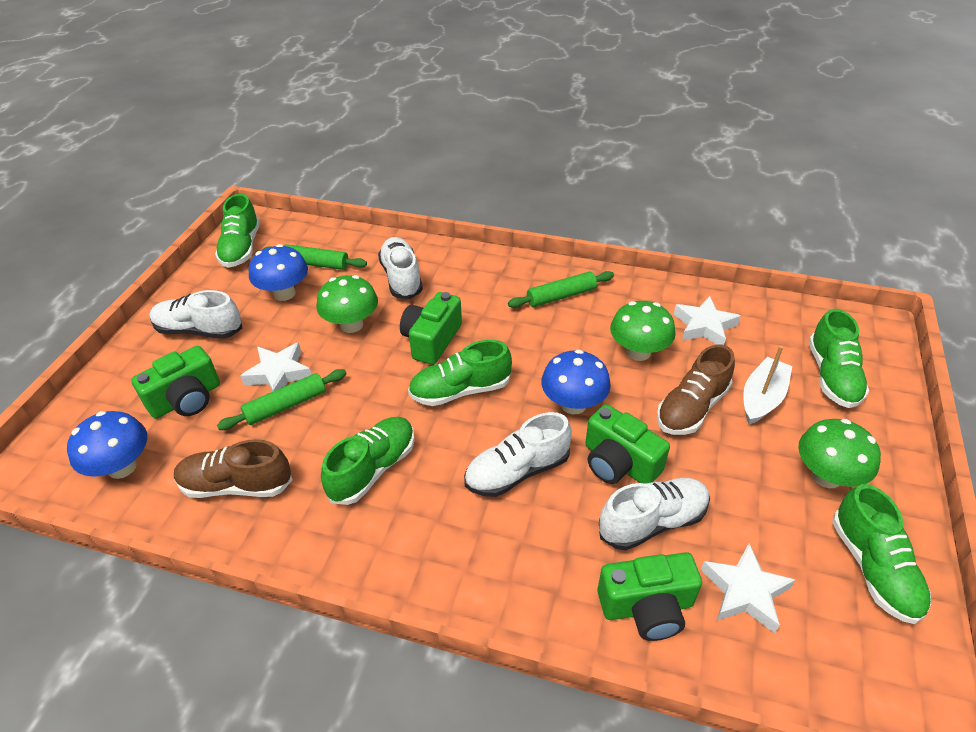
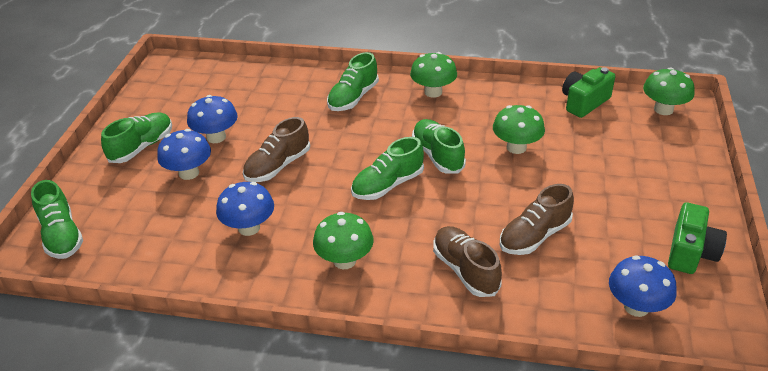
blue mushroom: 3 -> 4
brown shoe: 2 -> 3
green camera: 4 -> 2
green mushroom: 3 -> 4
green rolling pin: 3 -> 0
white boat: 1 -> 0
white shoe: 4 -> 0
white star: 3 -> 0

